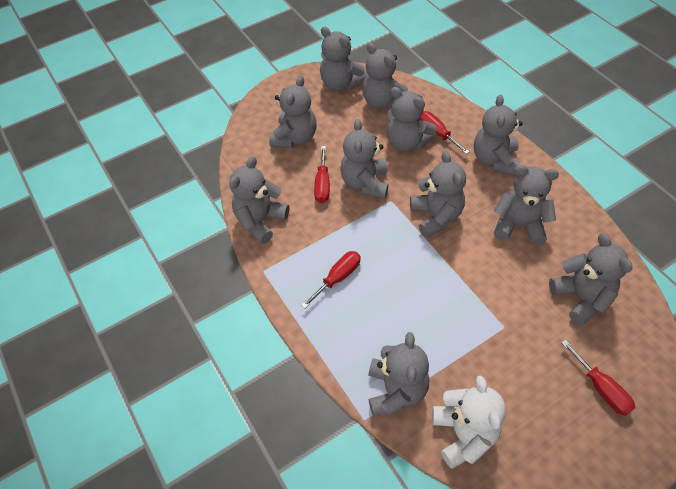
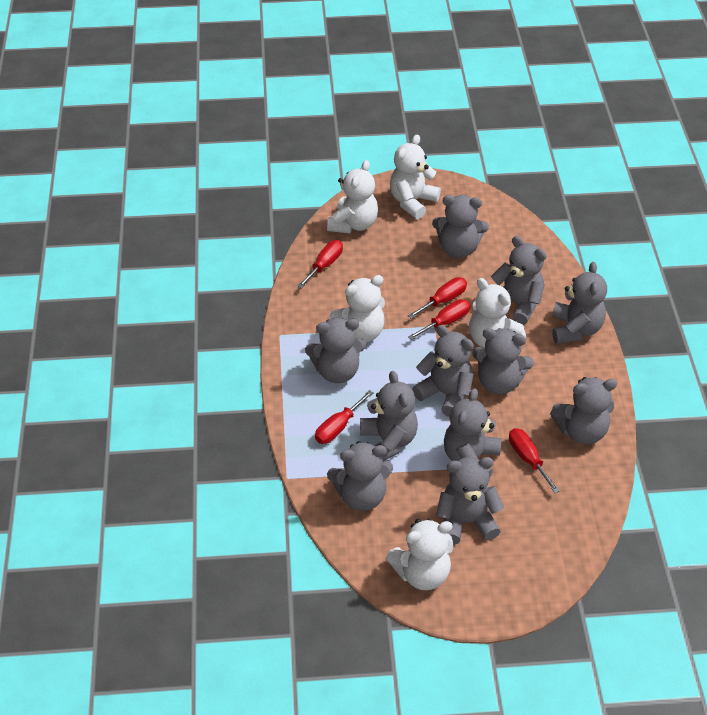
red screwdriver: 4 -> 5
white teddy bear: 1 -> 5

